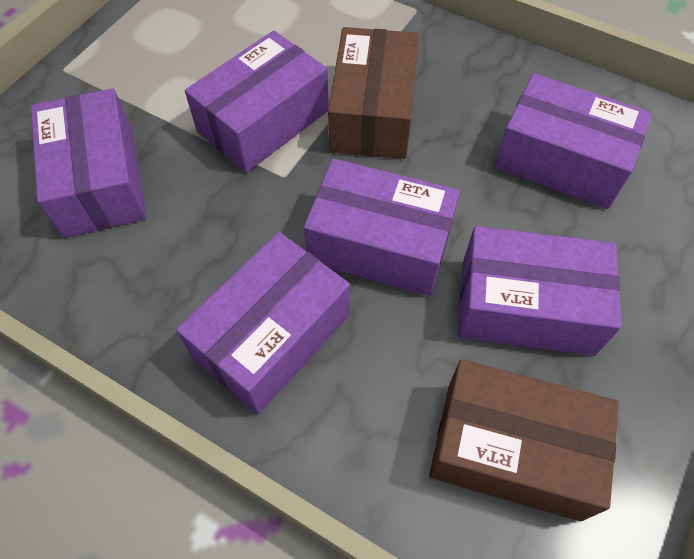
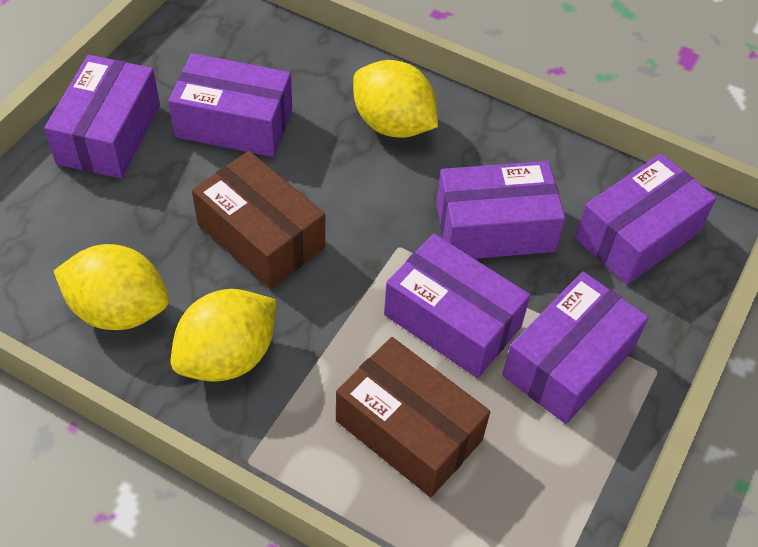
yellow lemon: 0 -> 3

